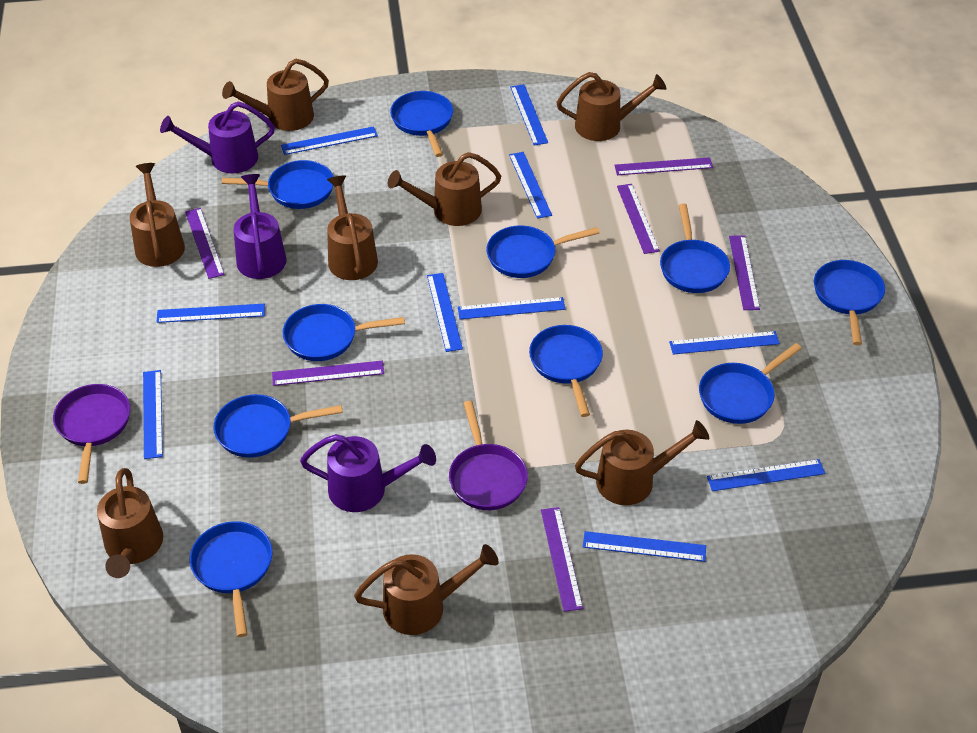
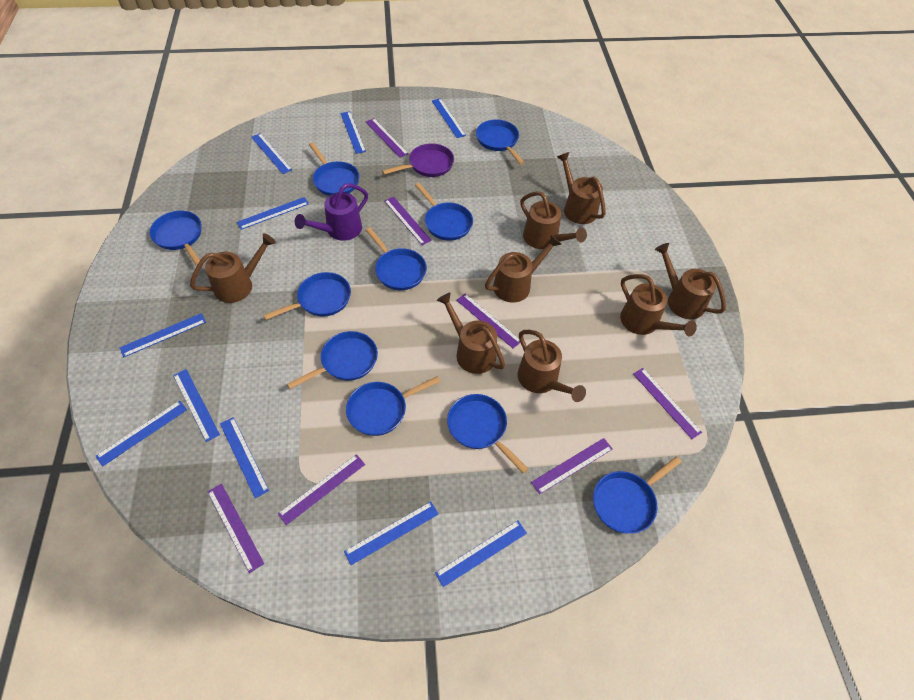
purple pan: 2 -> 1
purple ruler: 6 -> 7
purple watering can: 3 -> 1

